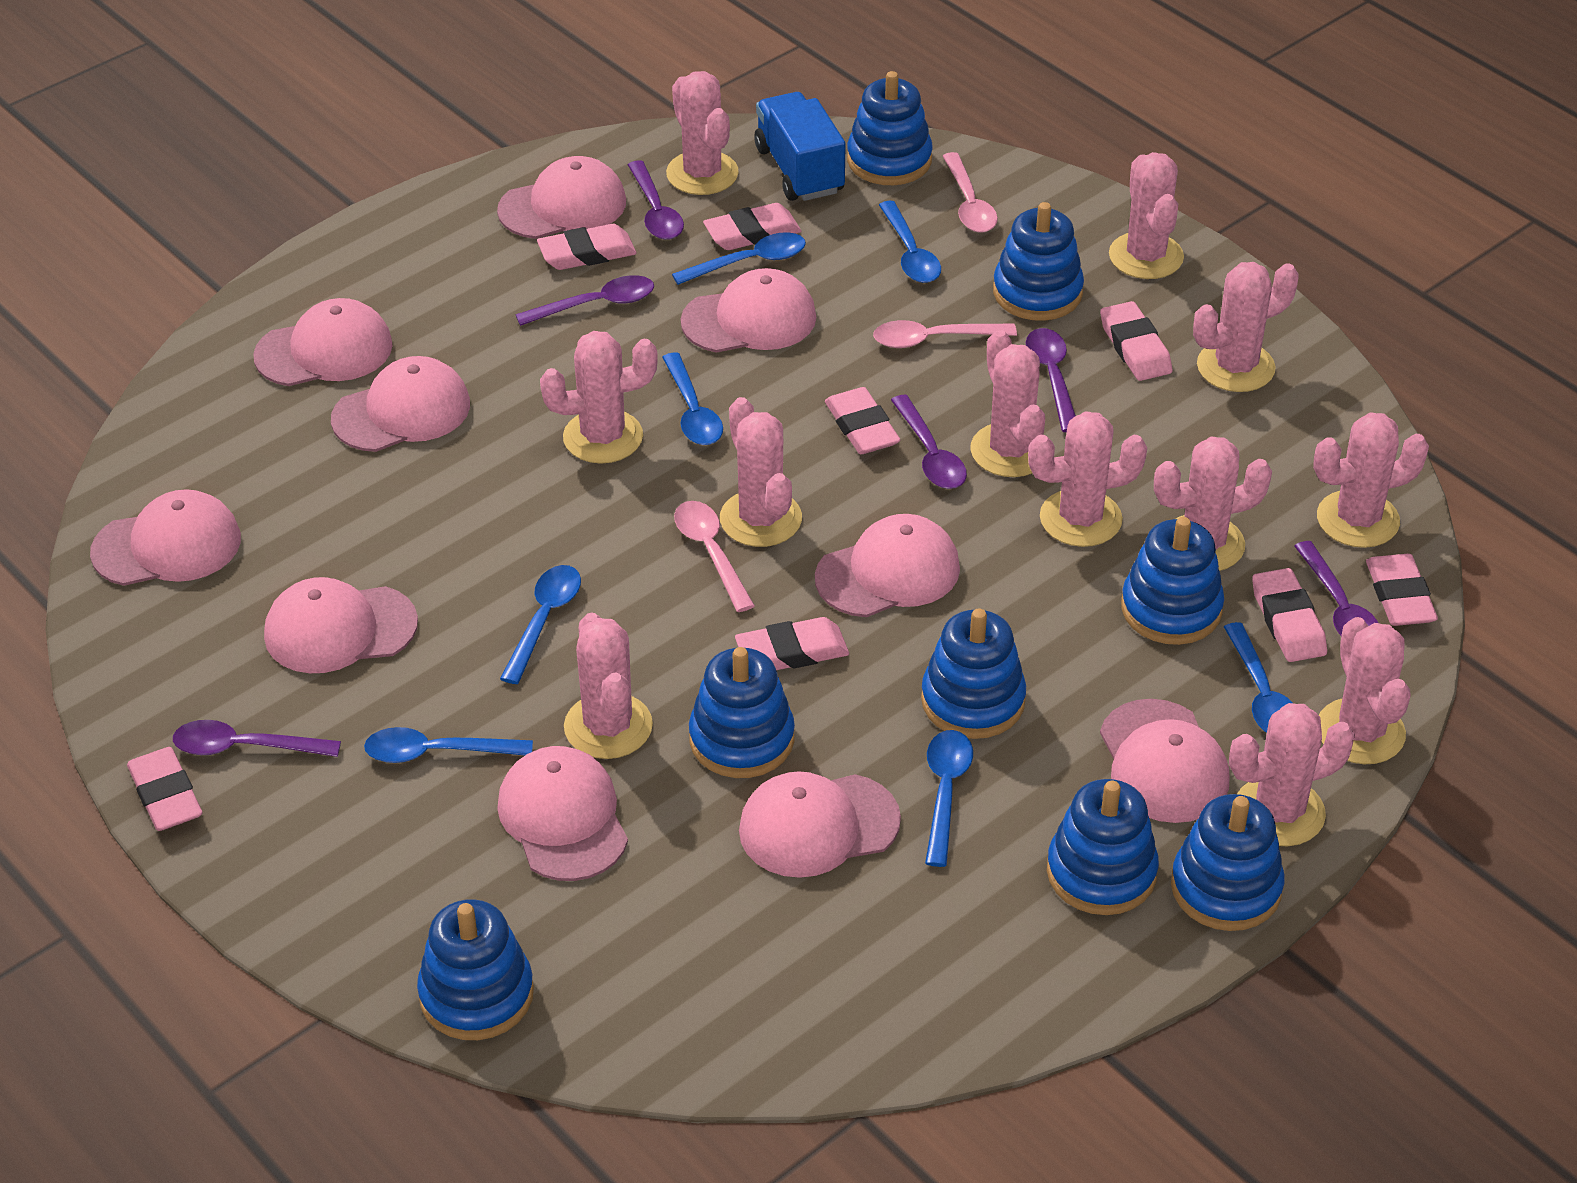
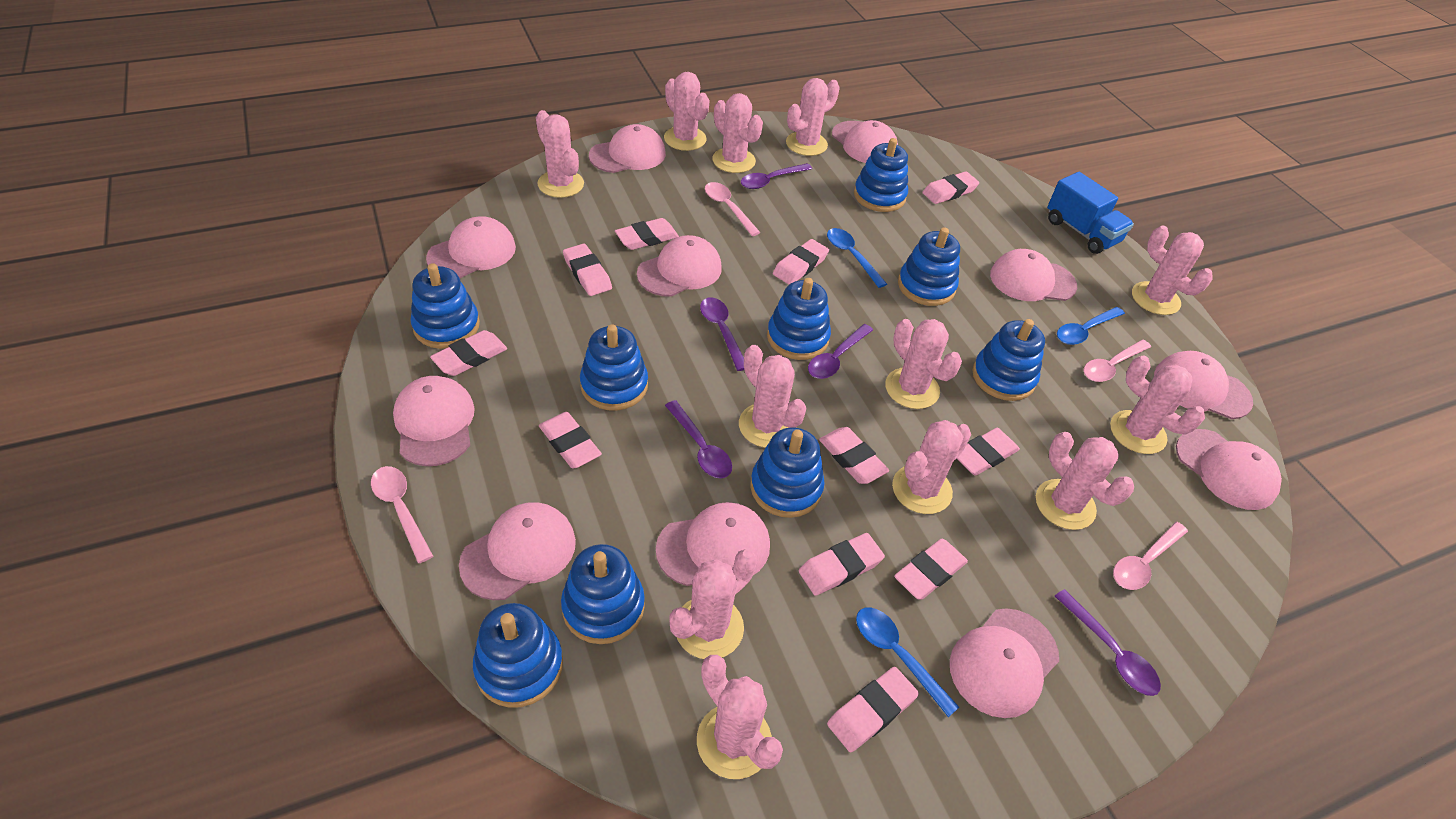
blue spoon: 7 -> 3
blue stacking toy: 8 -> 9
pink cap: 10 -> 11
pink eraser: 8 -> 11
pink spoon: 3 -> 4
purple spoon: 6 -> 5

